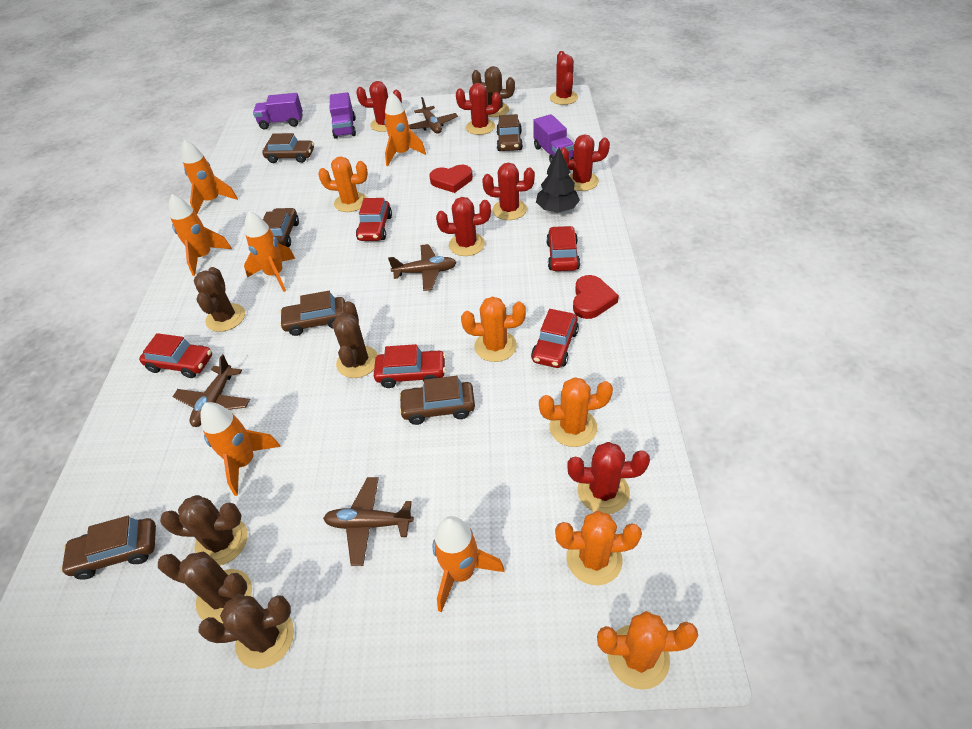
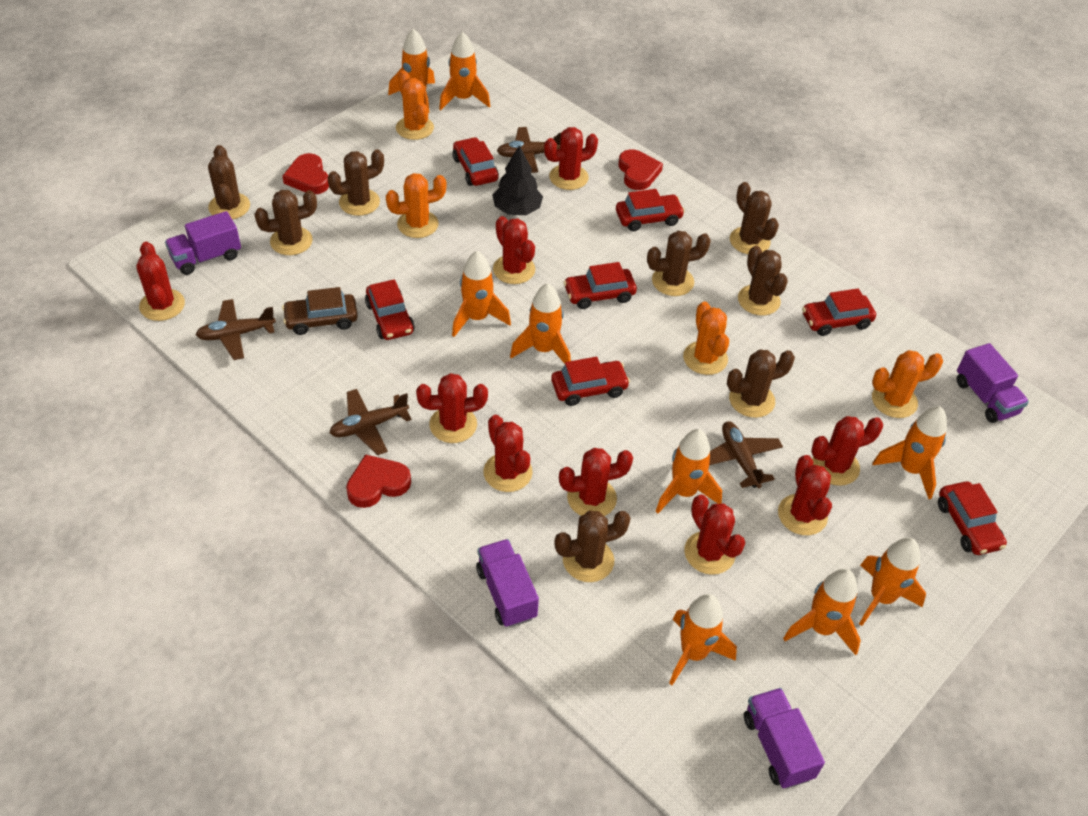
brown cactus: 6 -> 8
brown car: 6 -> 1
orange cactus: 5 -> 4
orange rocket: 6 -> 9
purple truck: 3 -> 4
red cactus: 7 -> 9
red car: 5 -> 7
red heart: 2 -> 3

